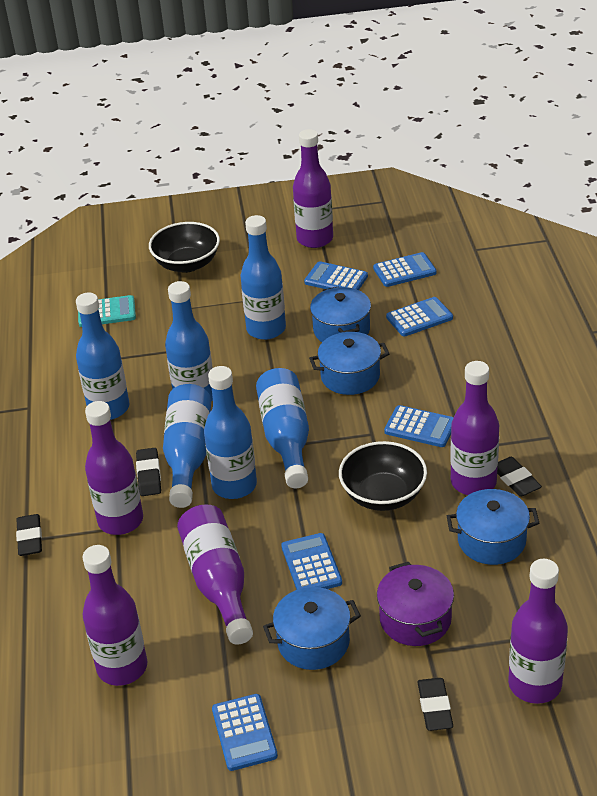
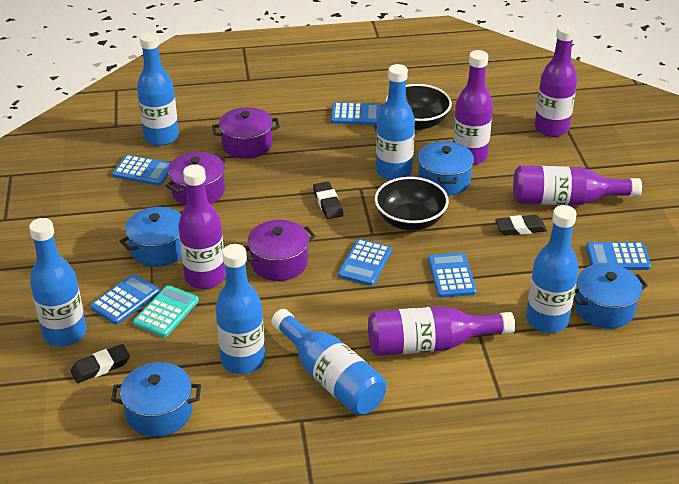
black eraser: 4 -> 3
purple bottle: 6 -> 5
purple pot: 1 -> 3

